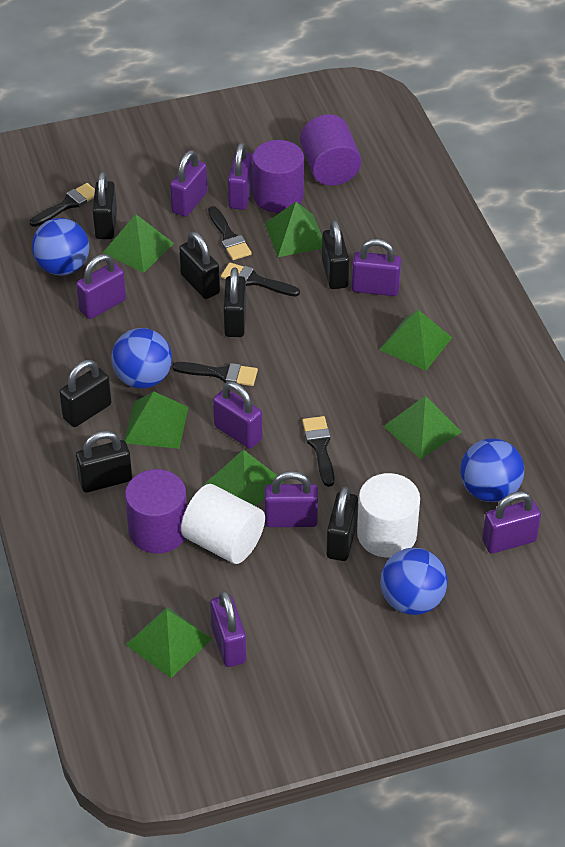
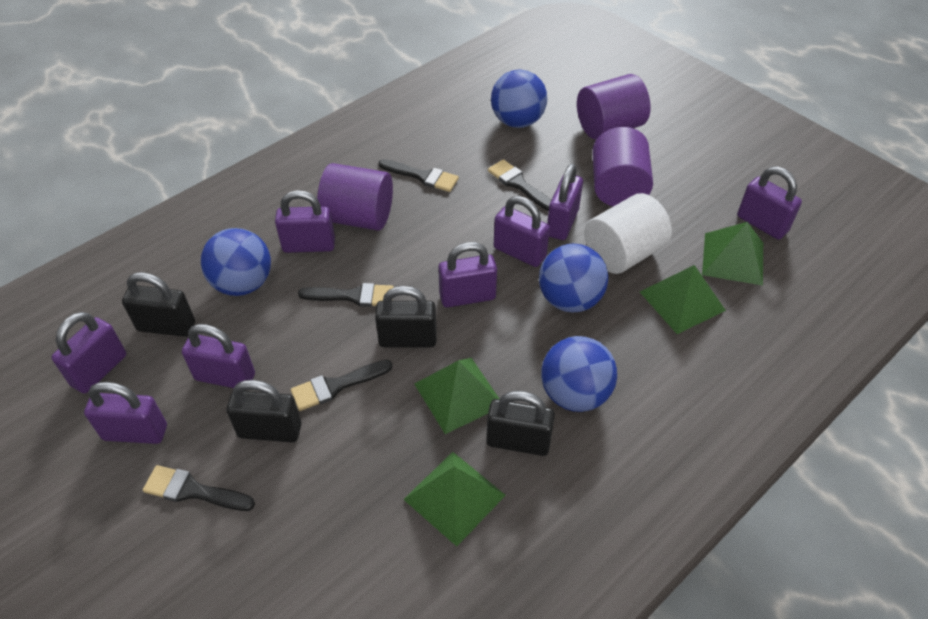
black padlock: 7 -> 4
green pyramid: 7 -> 4
white cylinder: 2 -> 1

